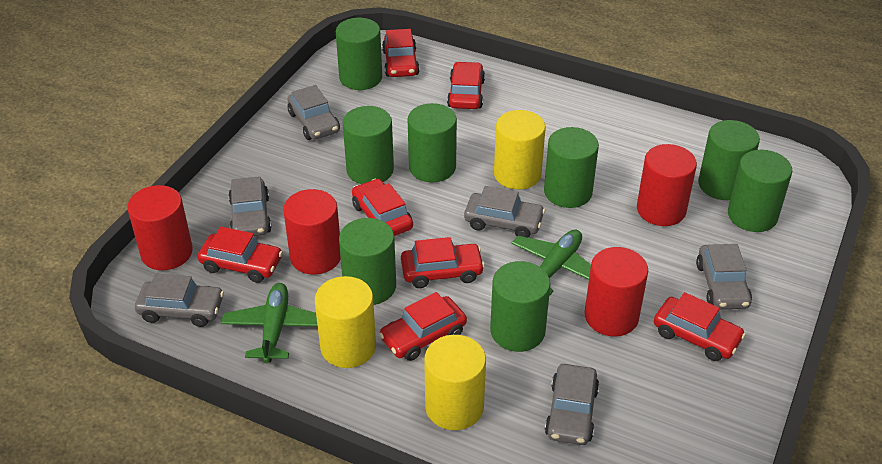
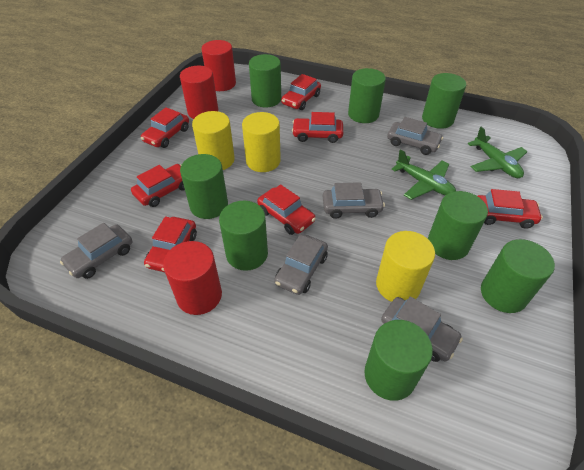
grey car: 6 -> 5
red cylinder: 4 -> 3

